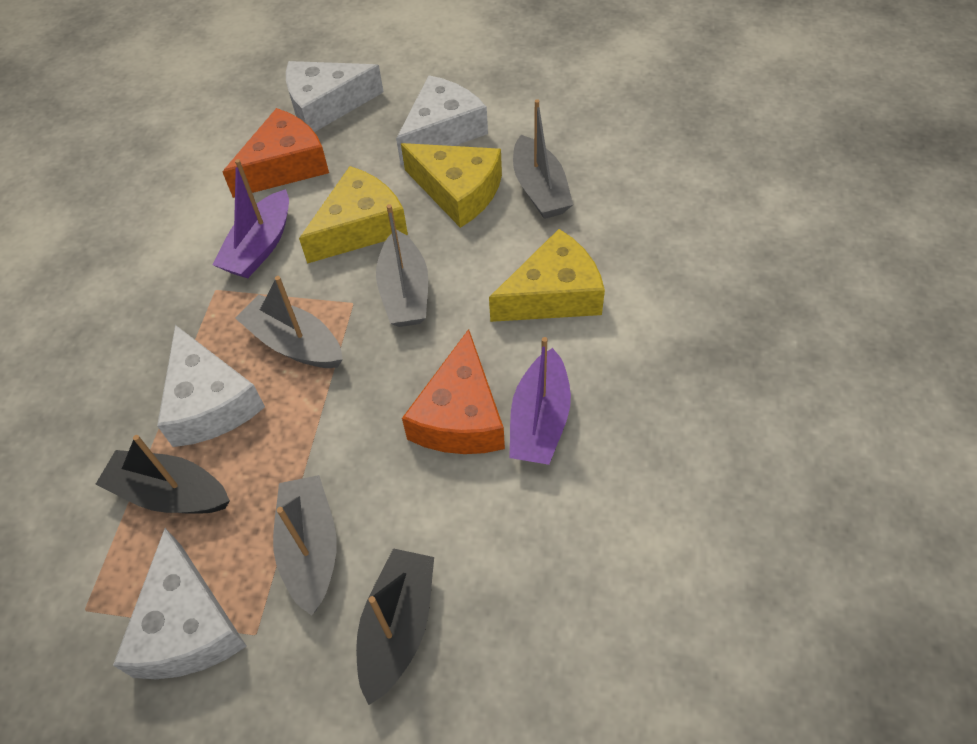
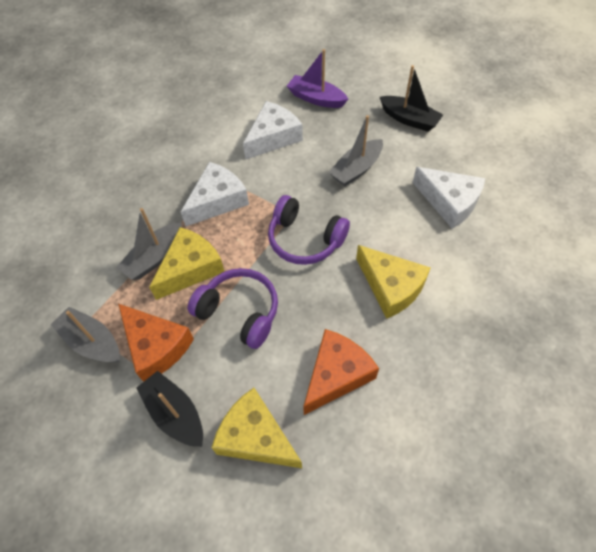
grey boat: 4 -> 3
purple boat: 2 -> 1
purple headphones: 0 -> 2
white cheese: 4 -> 3

